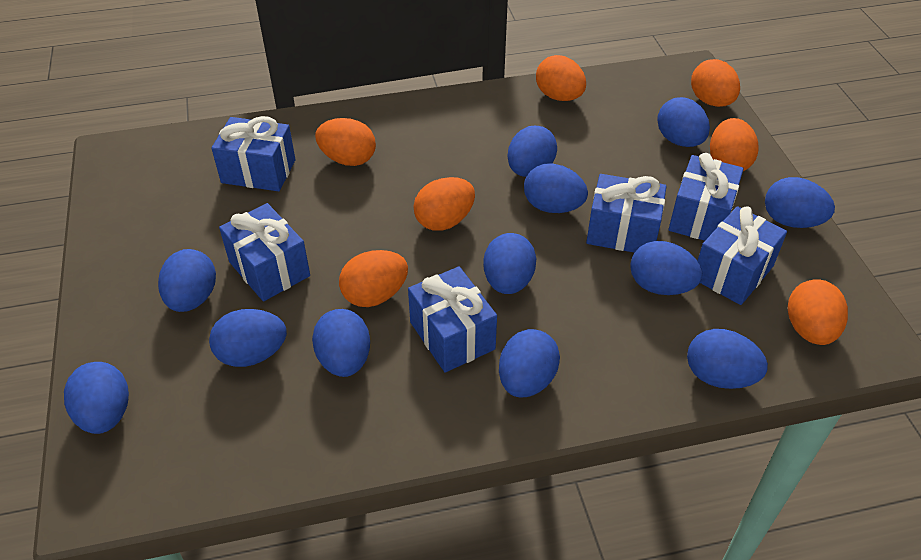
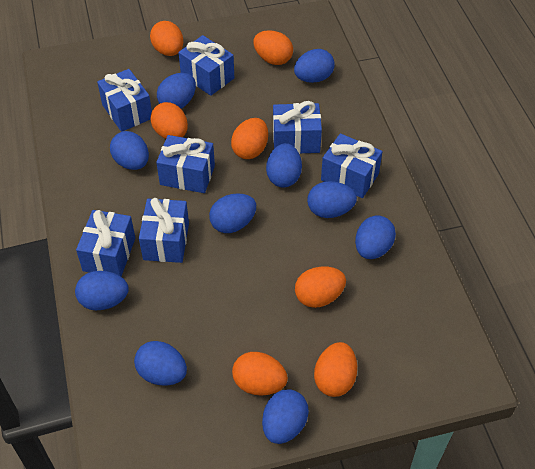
blue egg: 12 -> 10
blue gift: 6 -> 7

